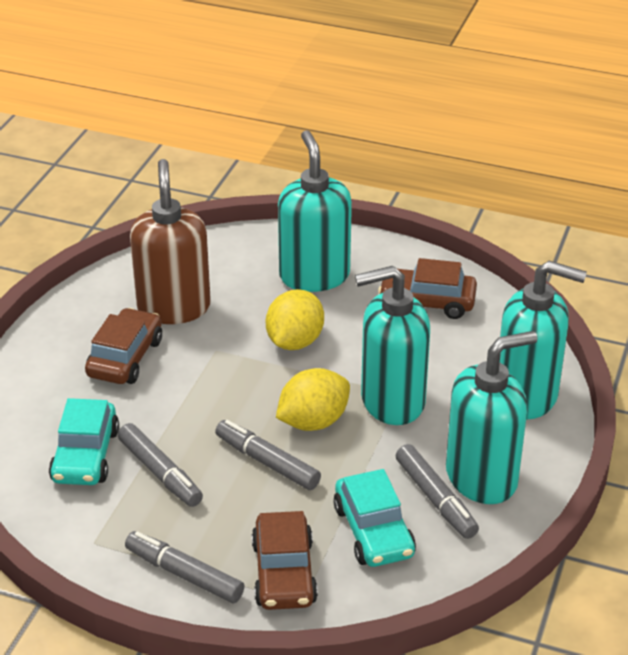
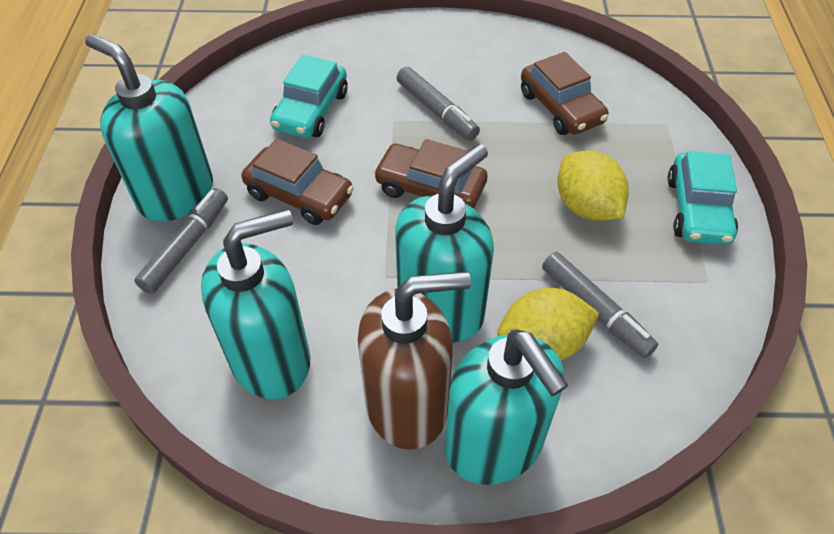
grey marker: 4 -> 3

